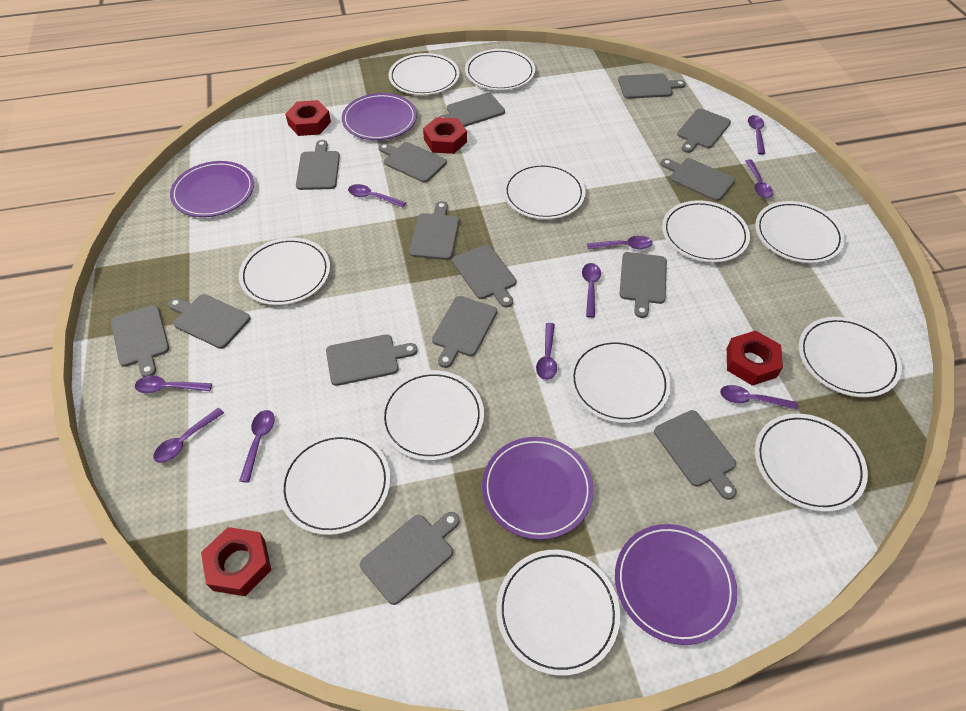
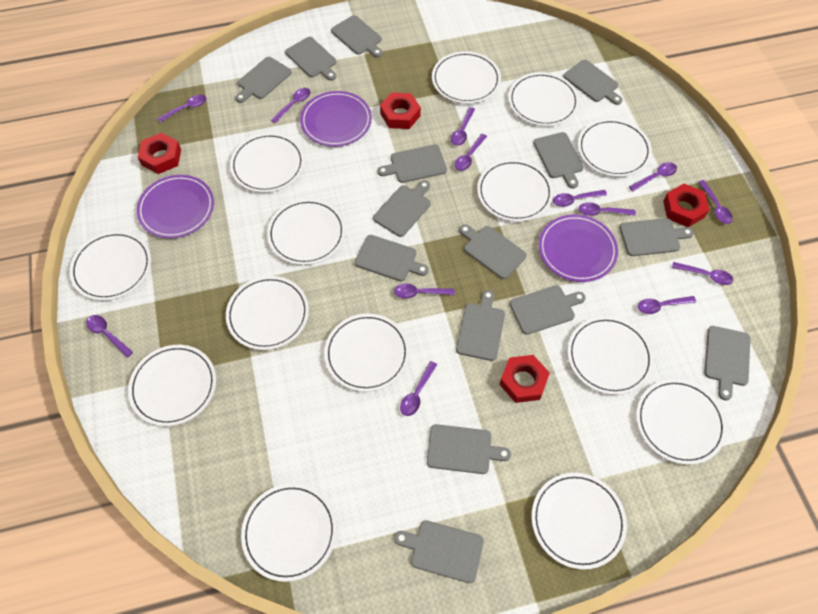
purple plate: 4 -> 3
purple spoon: 10 -> 13
white plate: 12 -> 14

